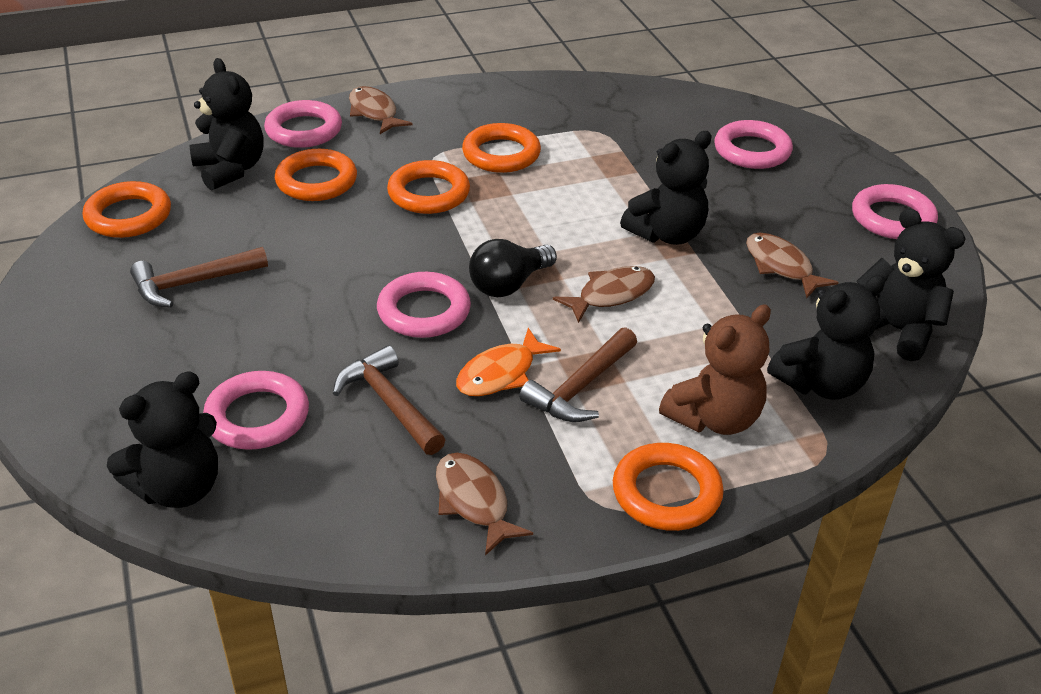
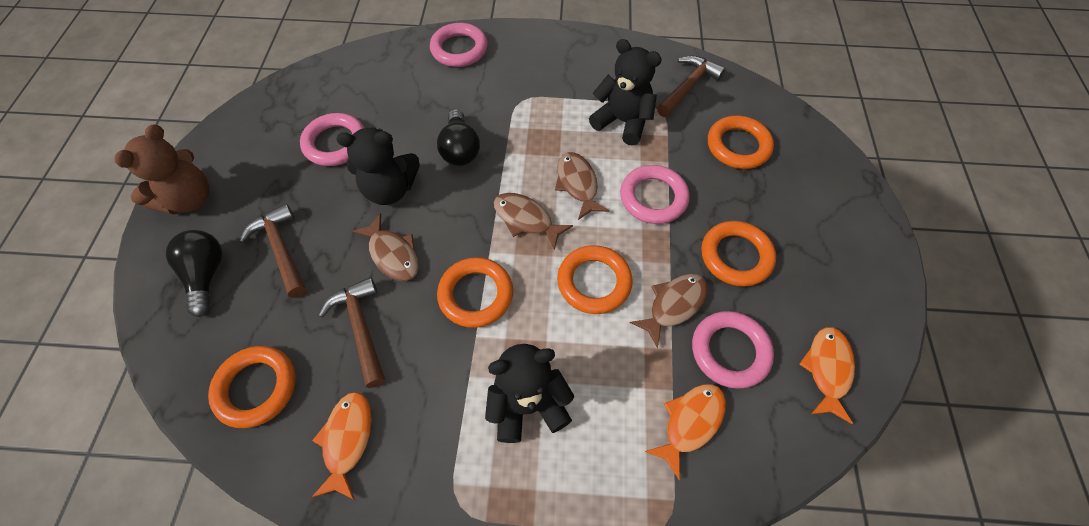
black light bulb: 1 -> 2
black teddy bear: 5 -> 3
orange fish: 1 -> 3
pink ring: 5 -> 4

